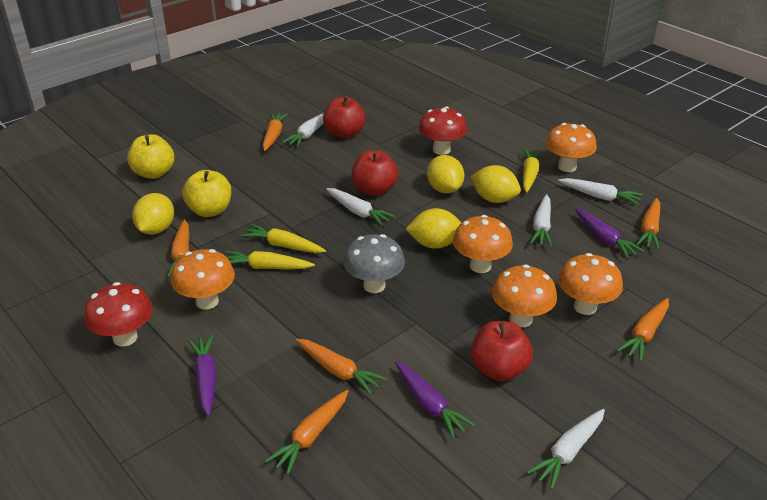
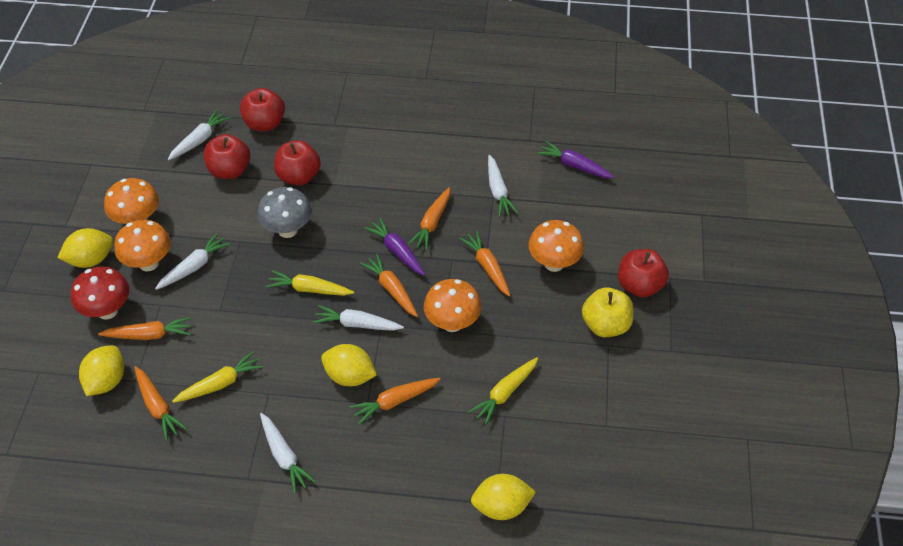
orange mushroom: 5 -> 4
purple carrot: 3 -> 2
red apple: 3 -> 4
red mushroom: 2 -> 1
yellow apple: 2 -> 1

